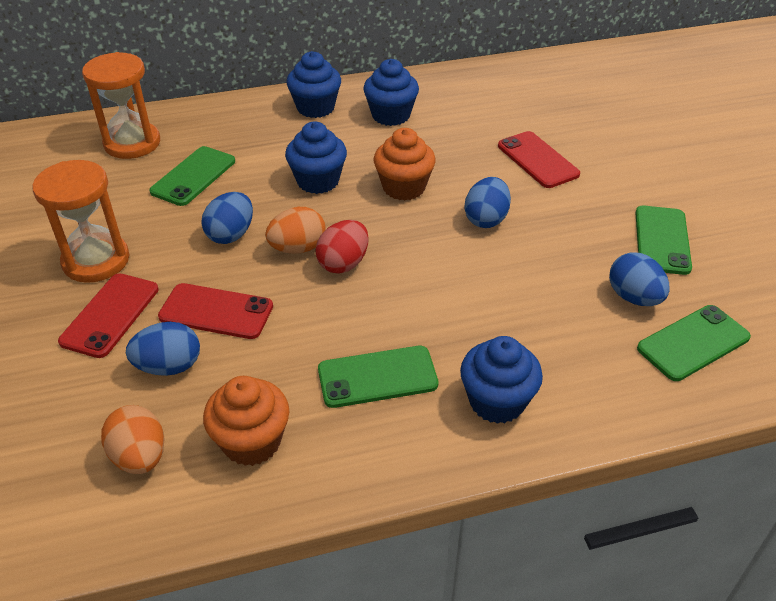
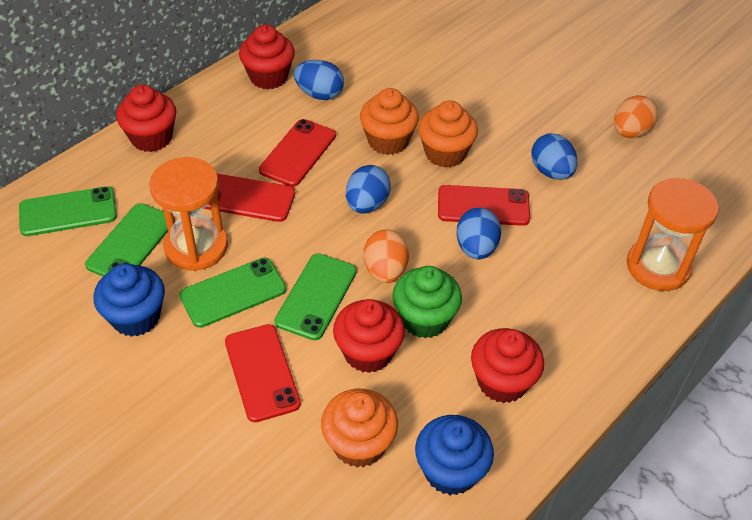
blue cupcake: 4 -> 2
green cupcake: 0 -> 1
orange cupcake: 2 -> 3
red cupcake: 0 -> 4
red egg: 1 -> 0
red phone: 3 -> 4

